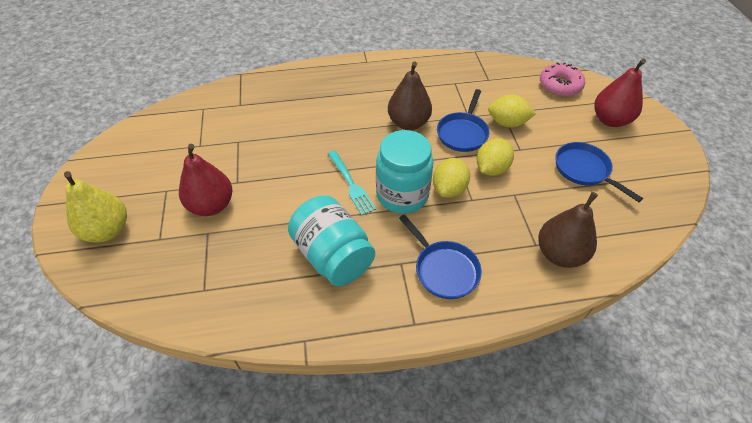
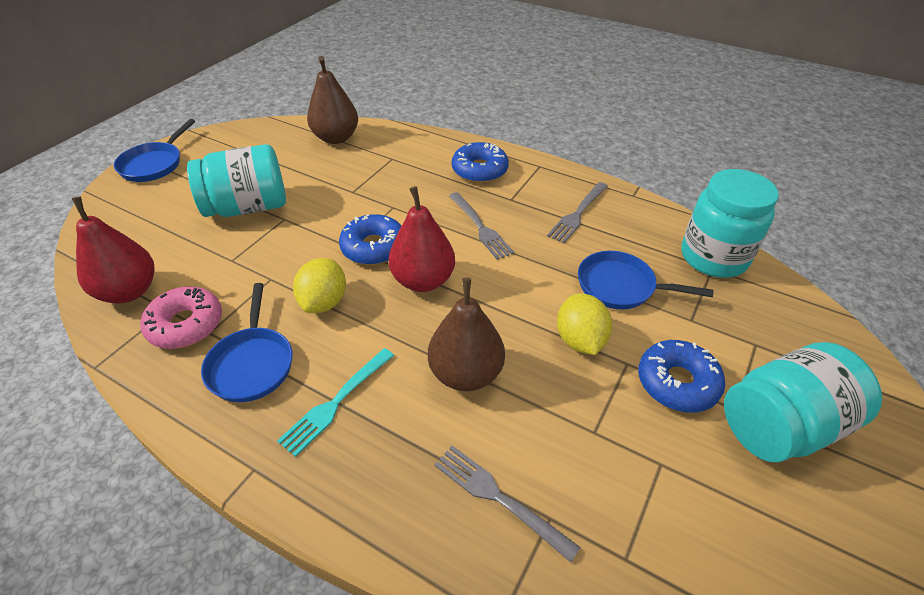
blue donut: 0 -> 3
grey fork: 0 -> 3
turquoise jar: 2 -> 3
yellow lemon: 3 -> 2
yellow pear: 1 -> 0

